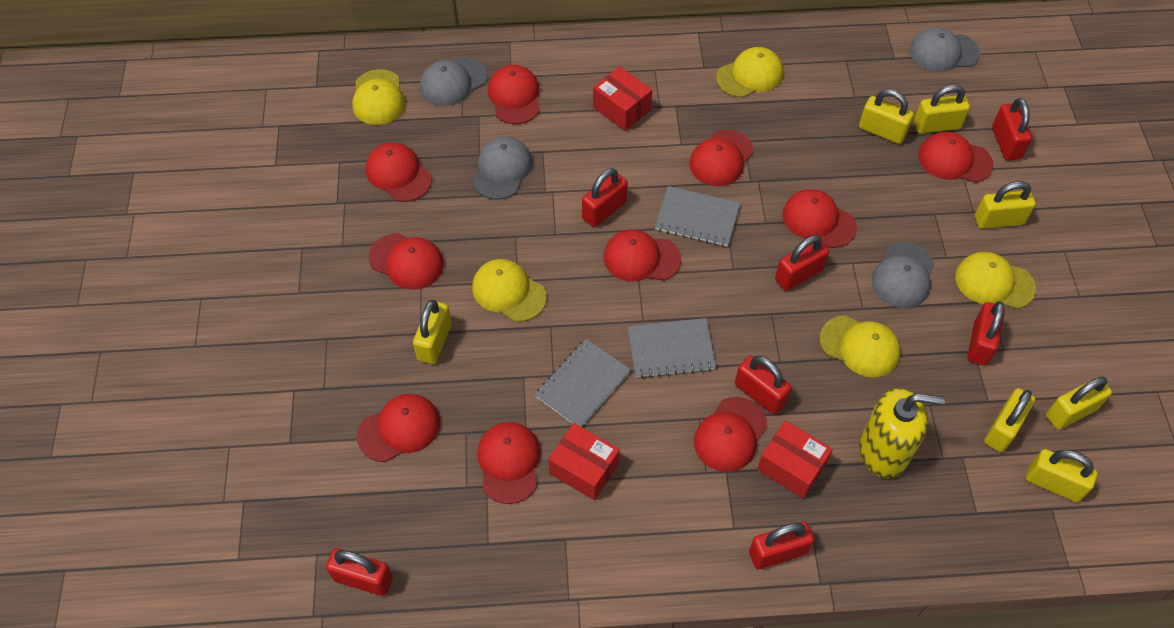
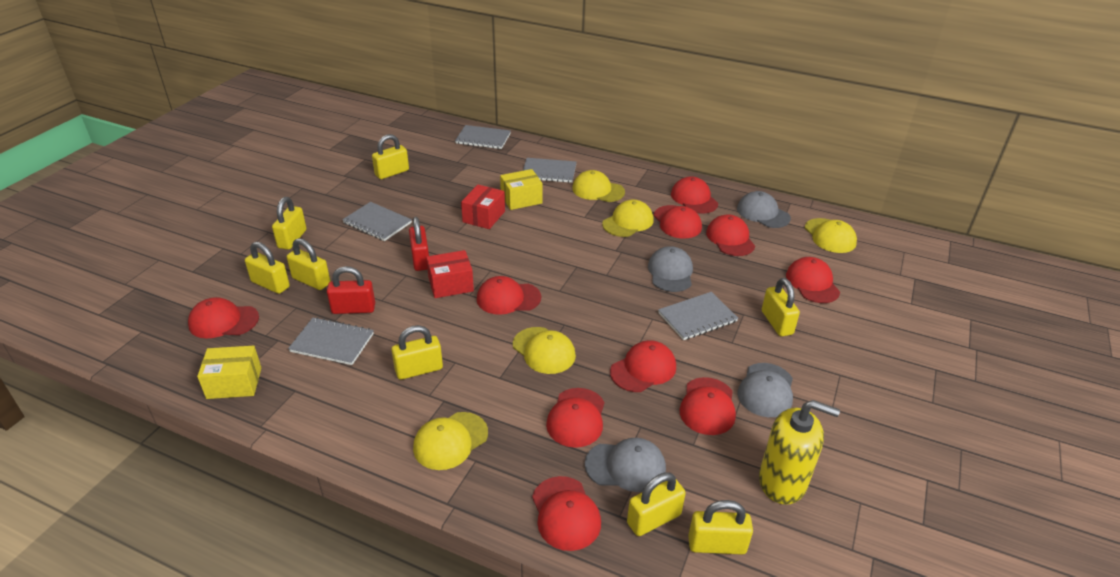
grey notebook: 3 -> 5
red box: 3 -> 2
red padlock: 7 -> 2
yellow box: 0 -> 2
yellow padlock: 7 -> 8

